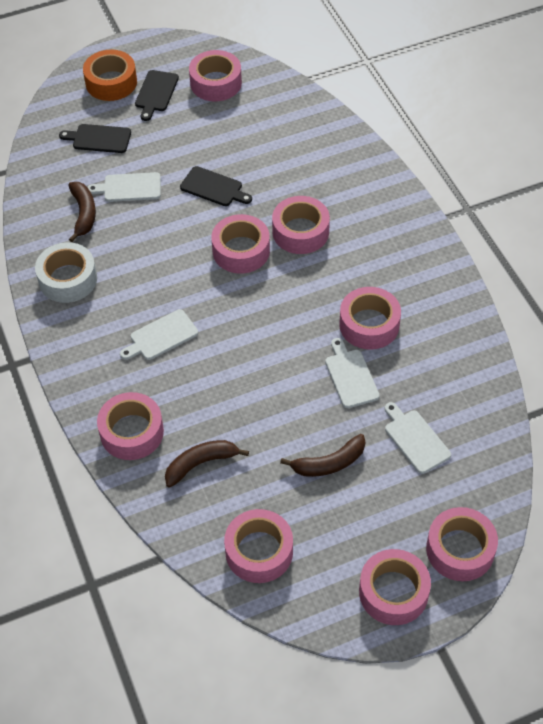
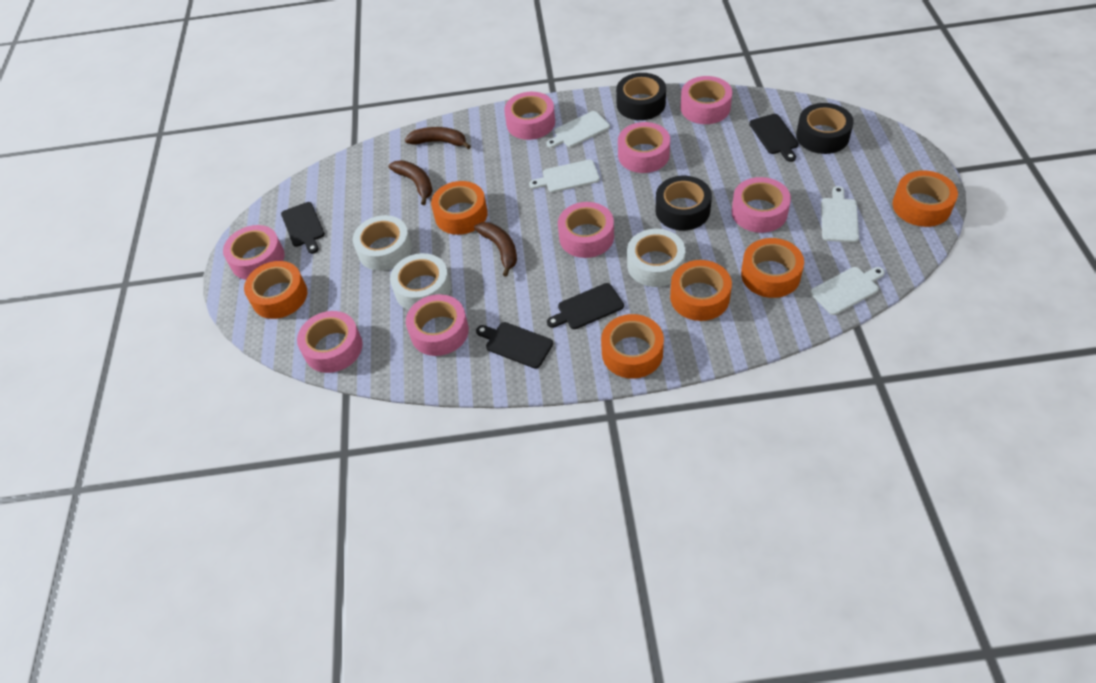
black cutting board: 3 -> 4
black tape: 0 -> 3
orange tape: 1 -> 6
white tape: 1 -> 3

